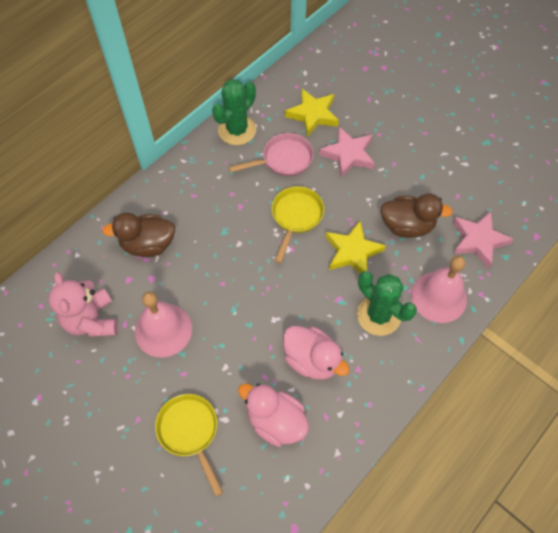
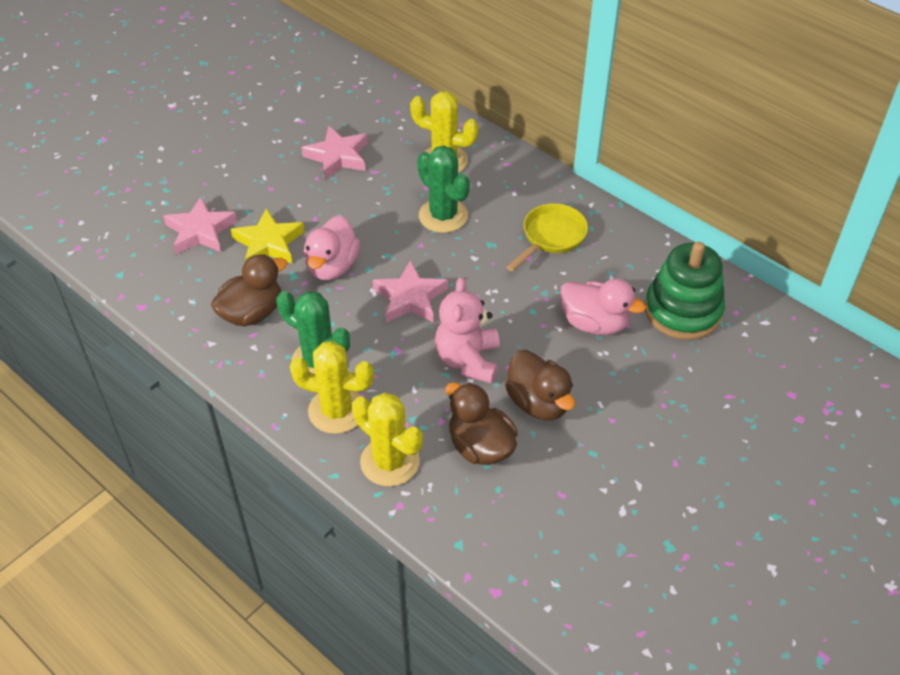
brown duck: 2 -> 3
green stacking toy: 0 -> 1
pink bell: 2 -> 0
pink pan: 1 -> 0
pink star: 2 -> 3
yellow cactus: 0 -> 3
yellow pan: 2 -> 1
yellow star: 2 -> 1

